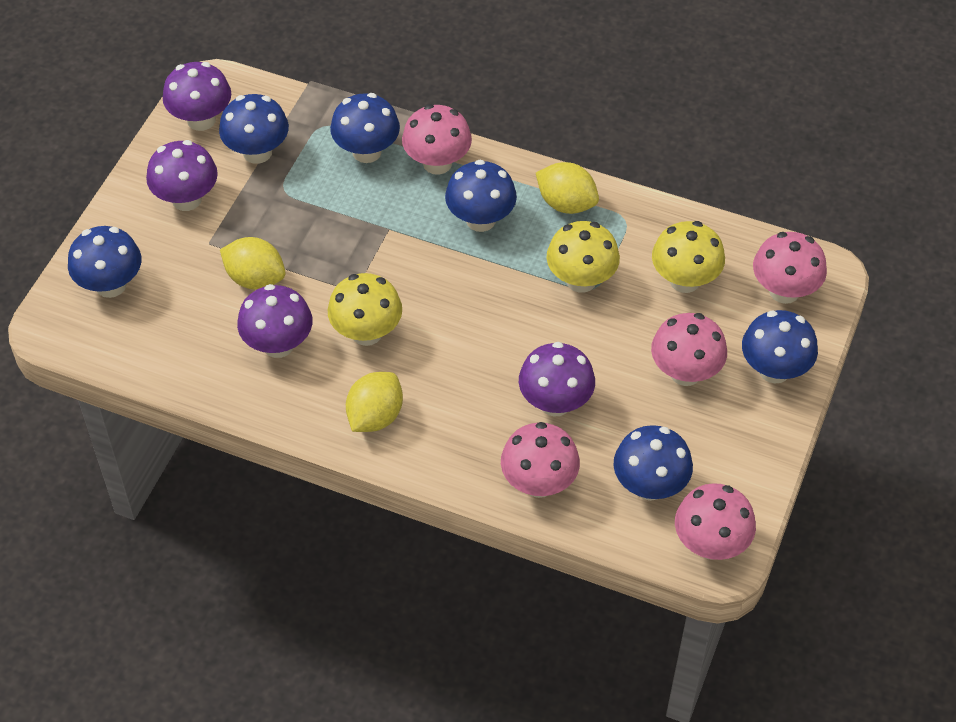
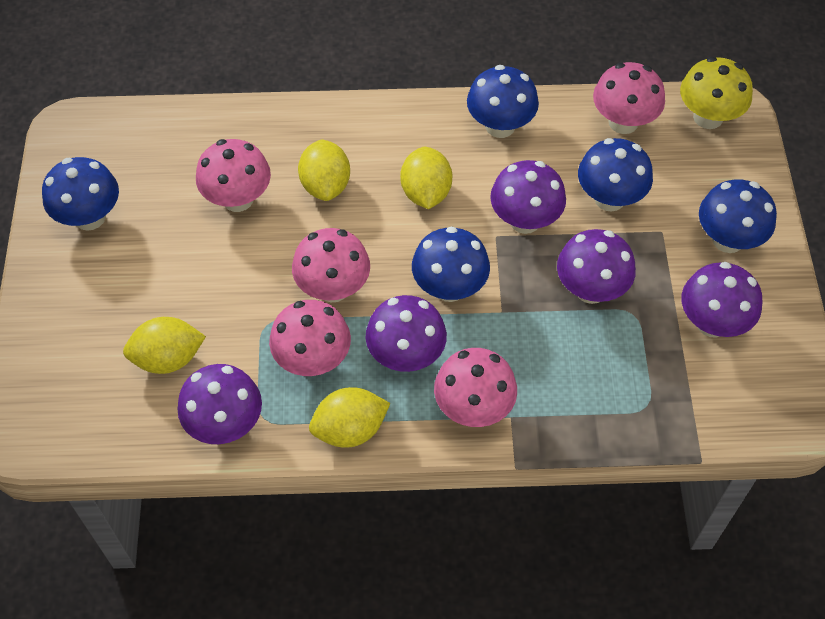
blue mushroom: 6 -> 5
purple mushroom: 4 -> 5
yellow lemon: 3 -> 4
yellow mushroom: 3 -> 1

